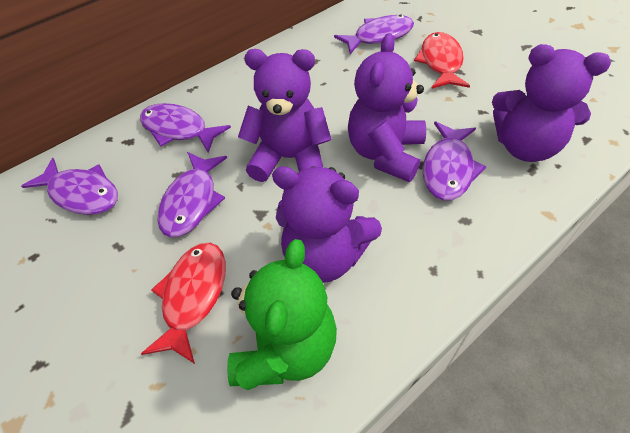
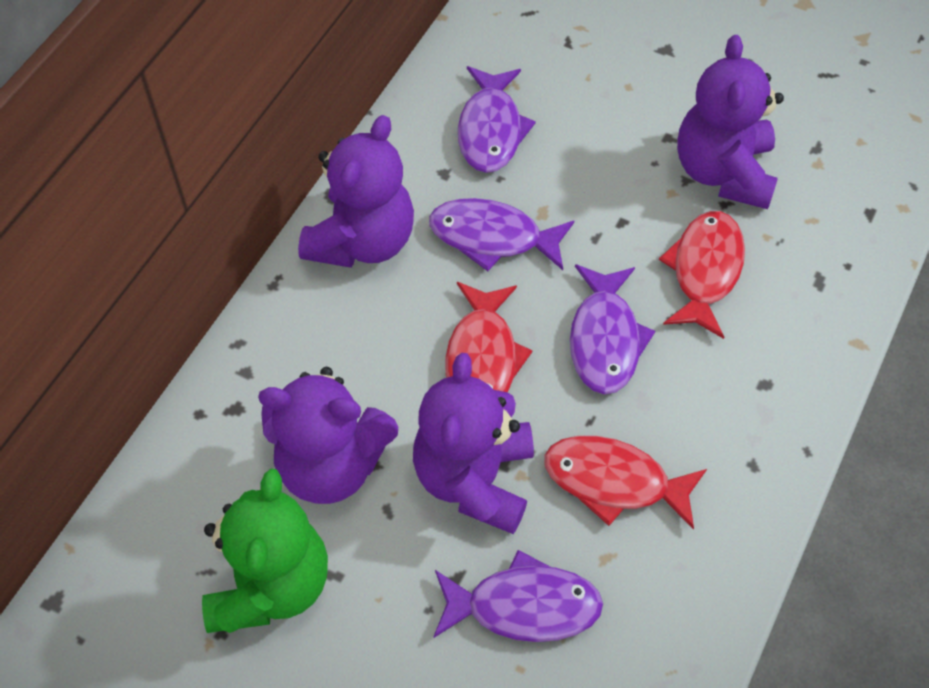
purple fish: 5 -> 4
red fish: 2 -> 3

